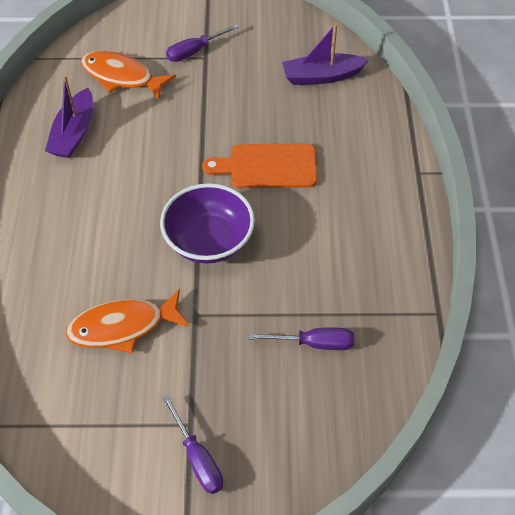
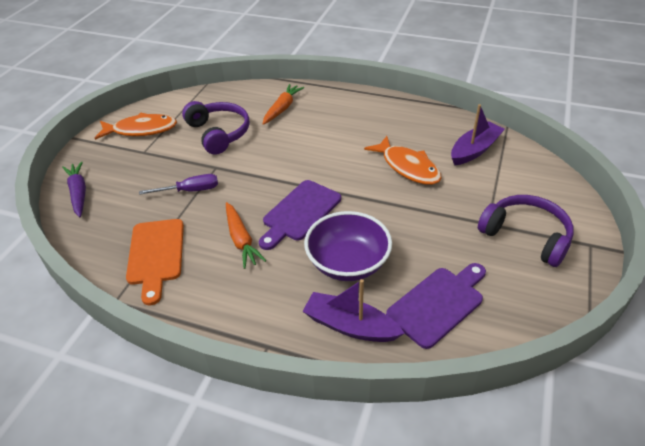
orange carrot: 0 -> 2
purple carrot: 0 -> 1
purple cutting board: 0 -> 2
purple headphones: 0 -> 2
purple screwdriver: 3 -> 1

